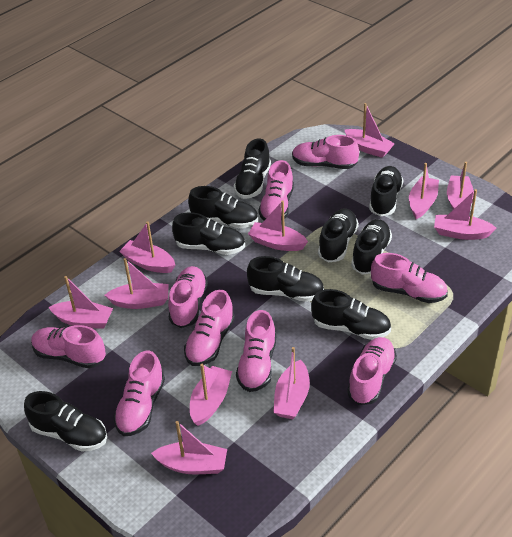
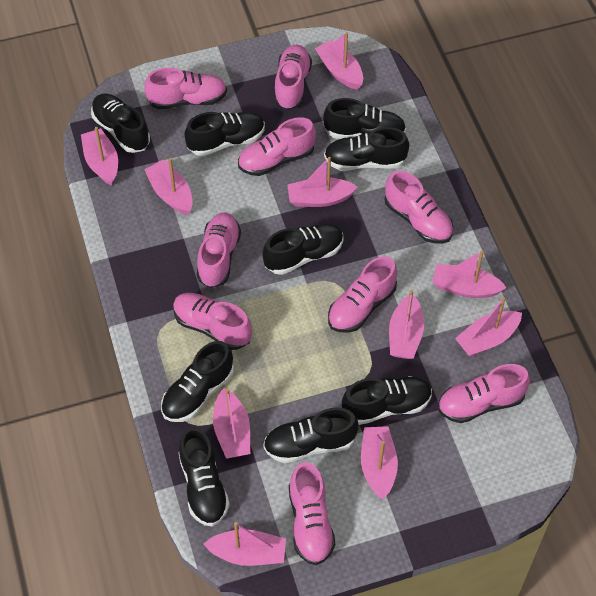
pink boat: 11 -> 10

